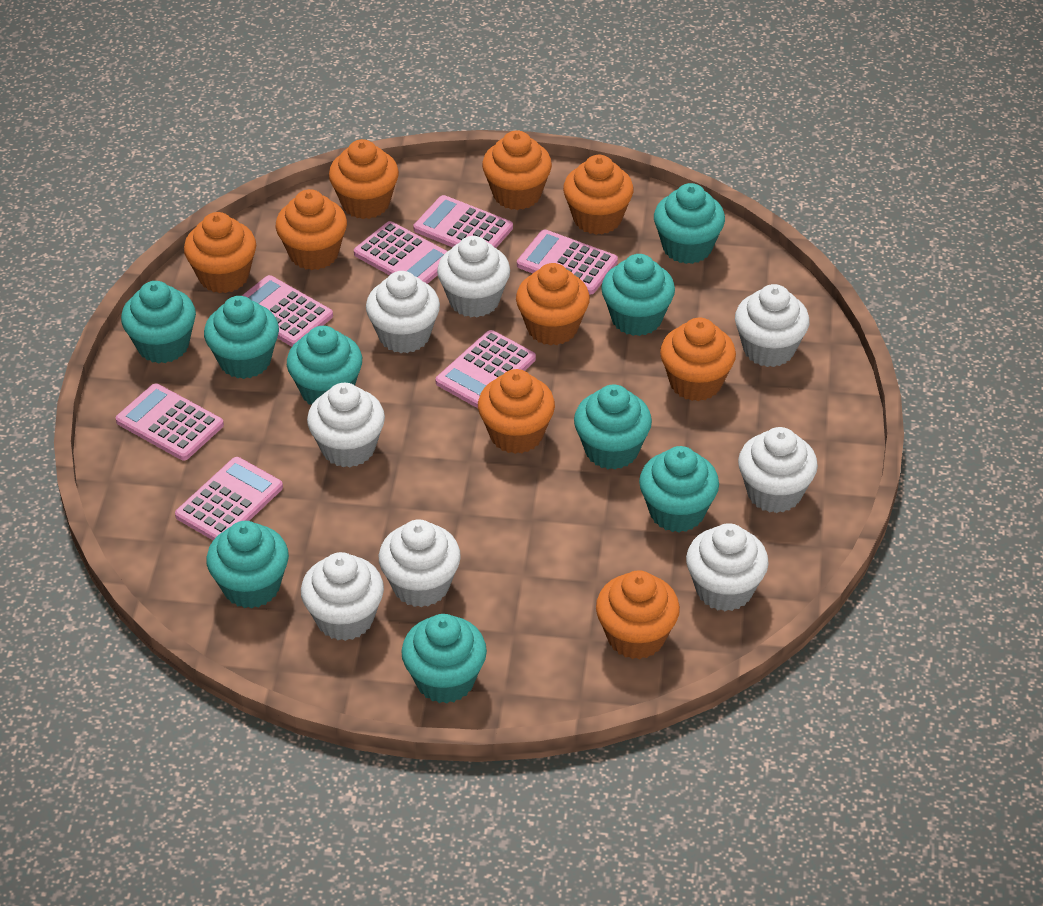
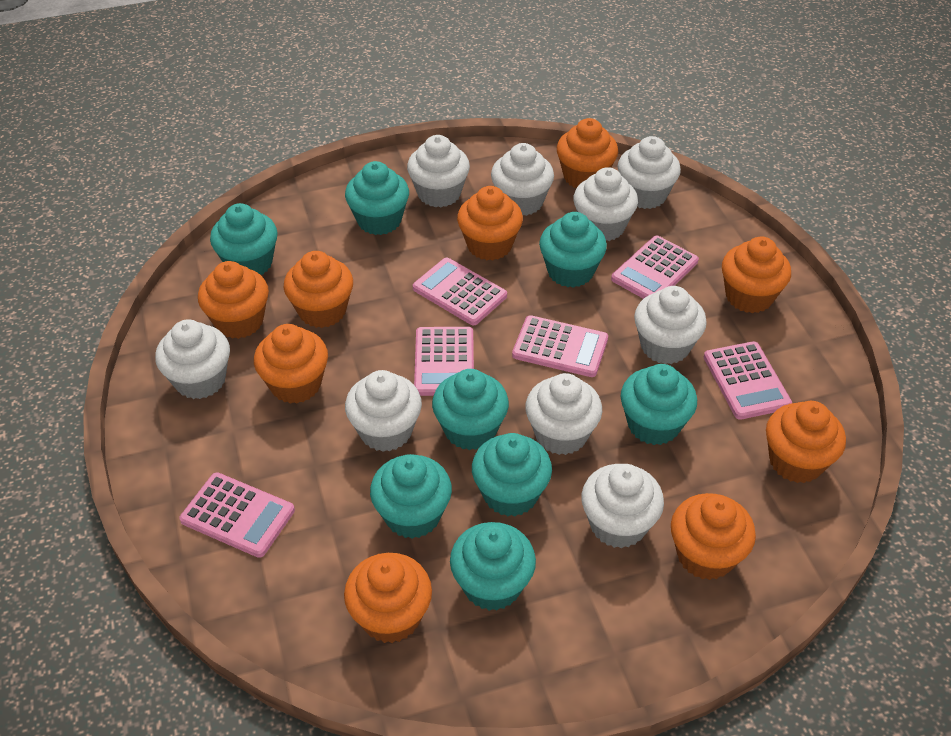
pink calculator: 7 -> 6
turquoise cupcake: 9 -> 8
white cupcake: 8 -> 9

